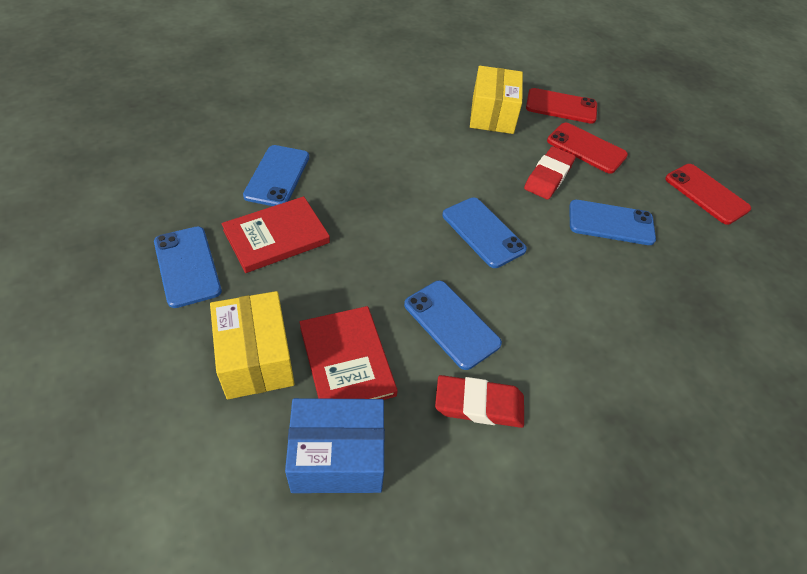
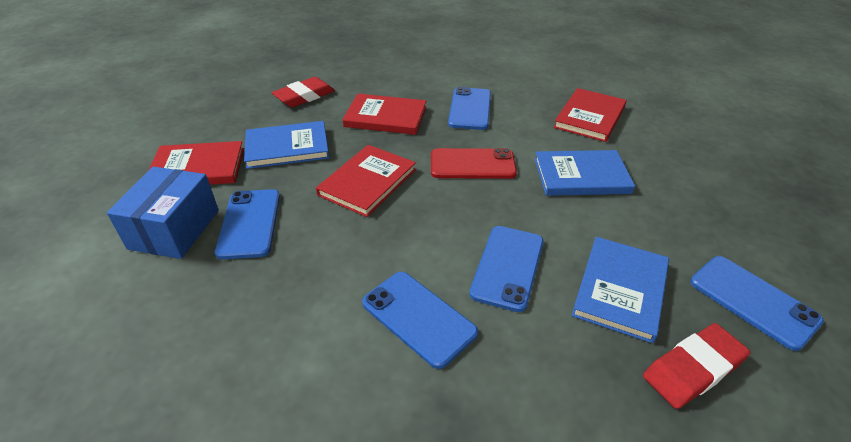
blue book: 0 -> 3
red book: 2 -> 4
red phone: 3 -> 1
yellow box: 2 -> 0

